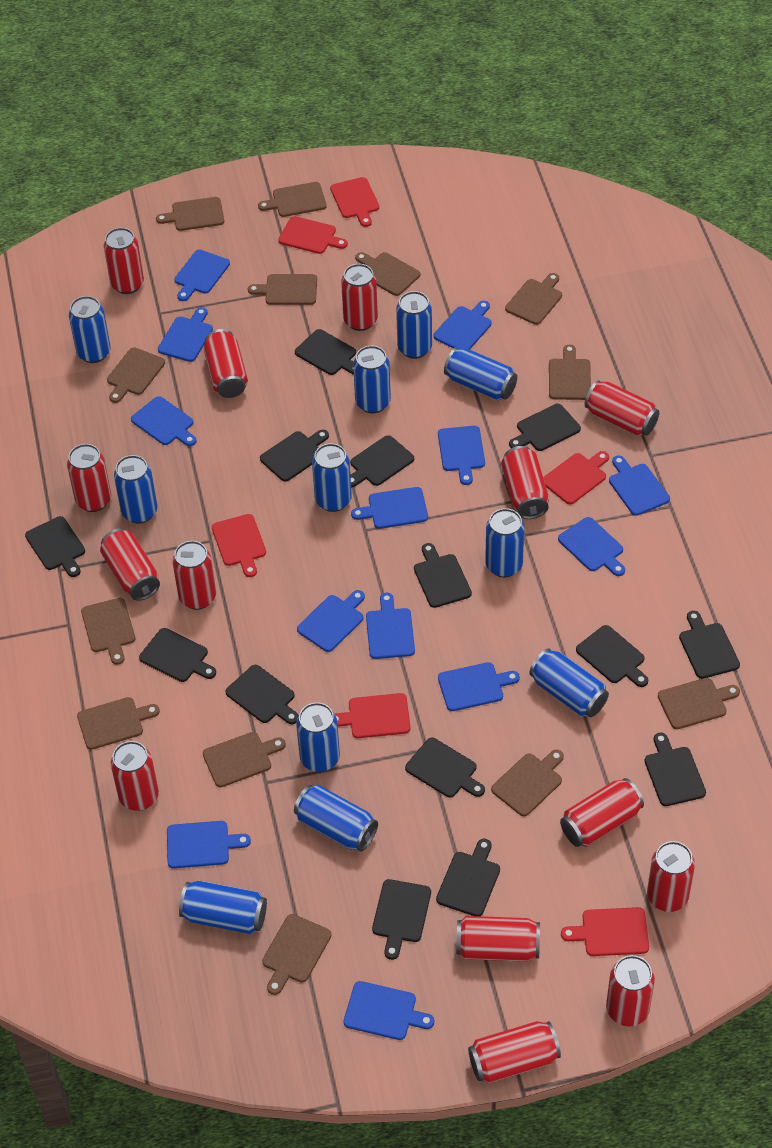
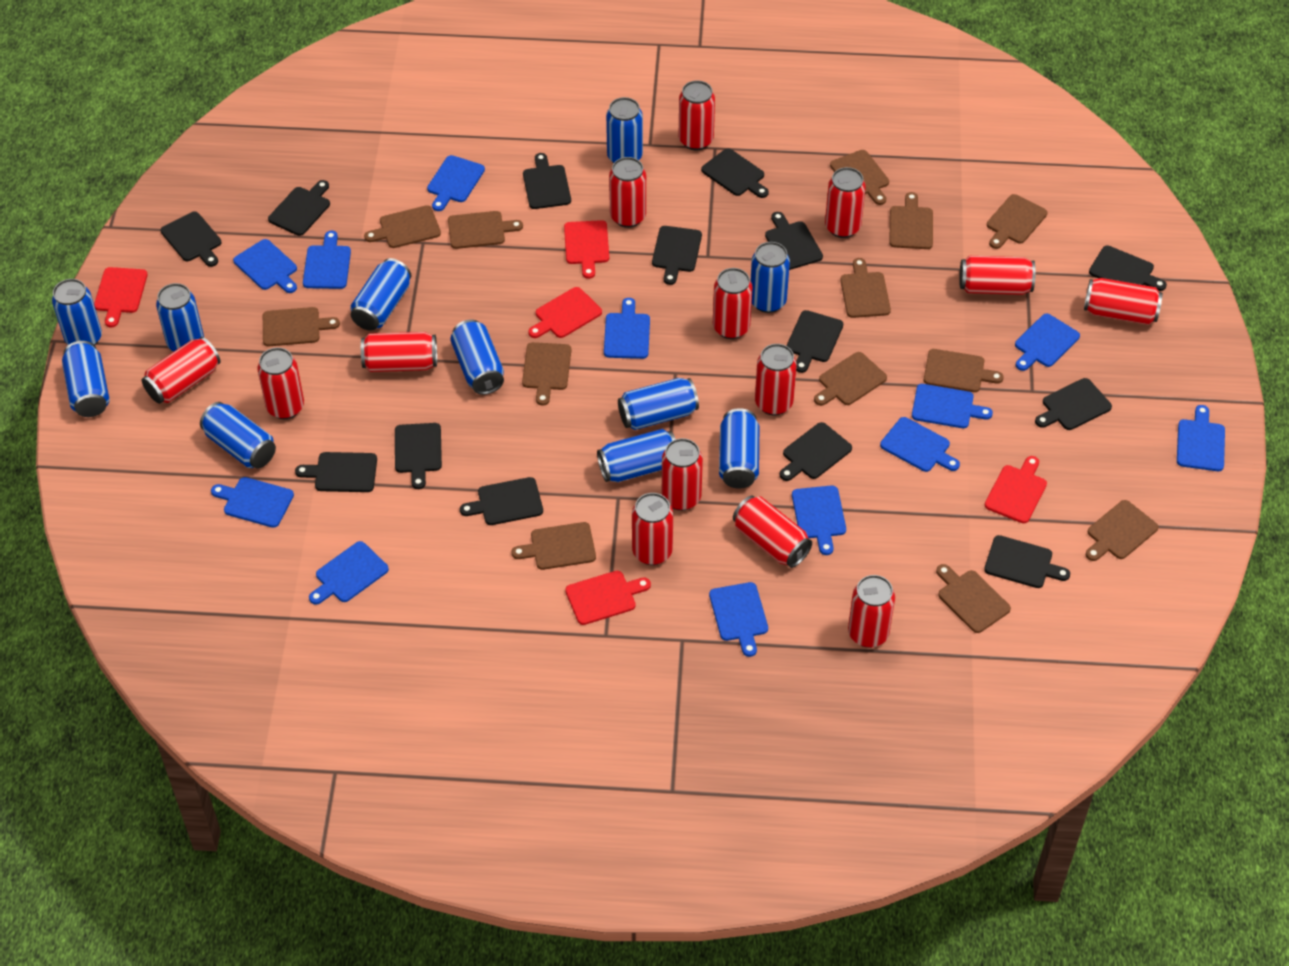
blue cutting board: 13 -> 12
red cutting board: 6 -> 5

